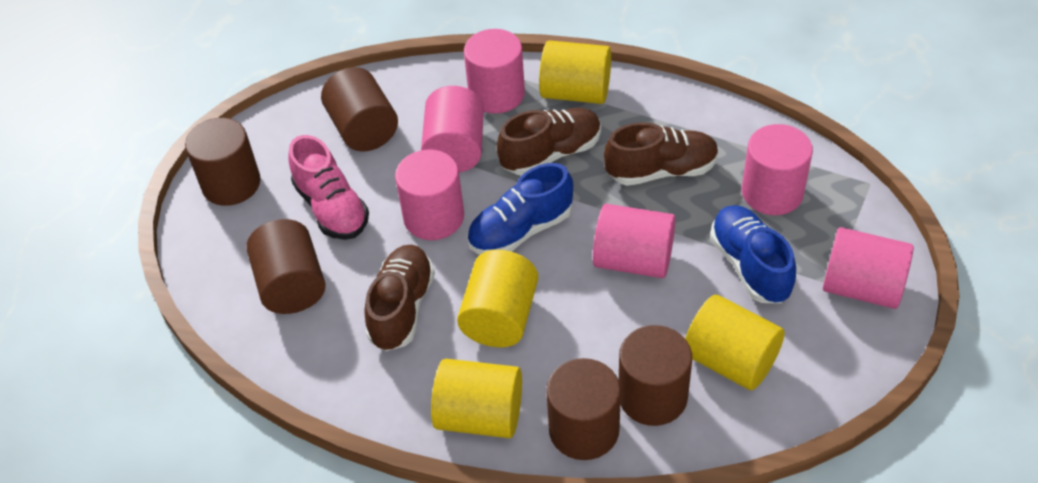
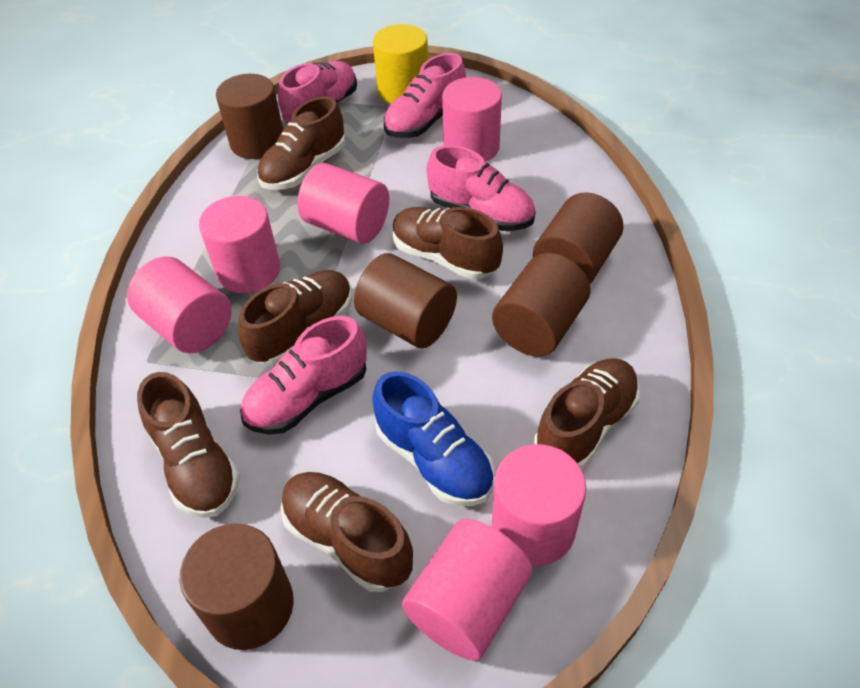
blue shoe: 2 -> 1
brown shoe: 3 -> 6
pink shoe: 1 -> 4
yellow cylinder: 4 -> 1

